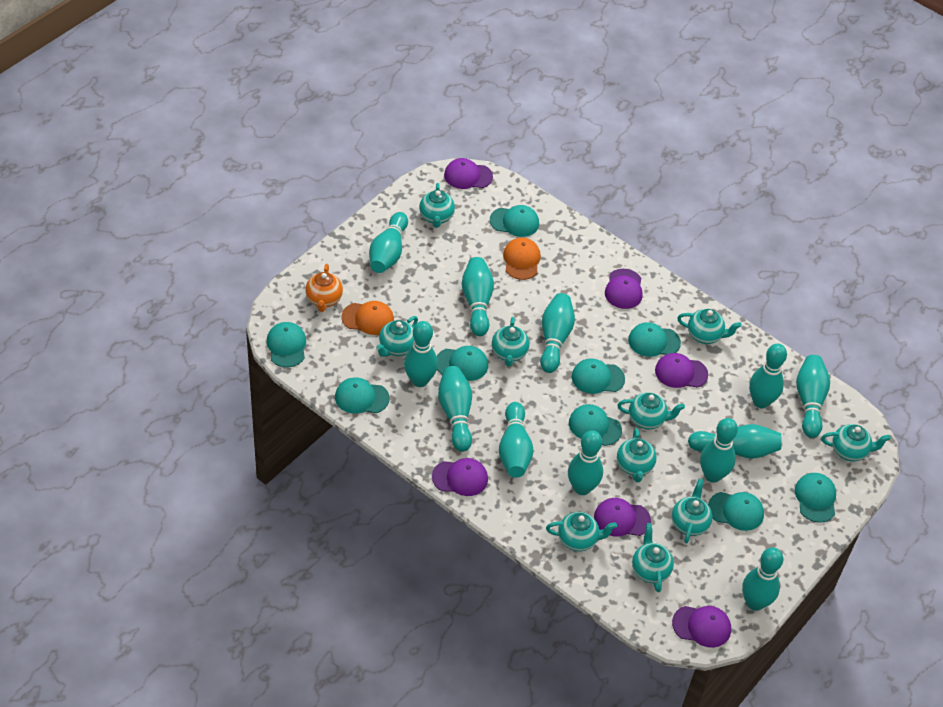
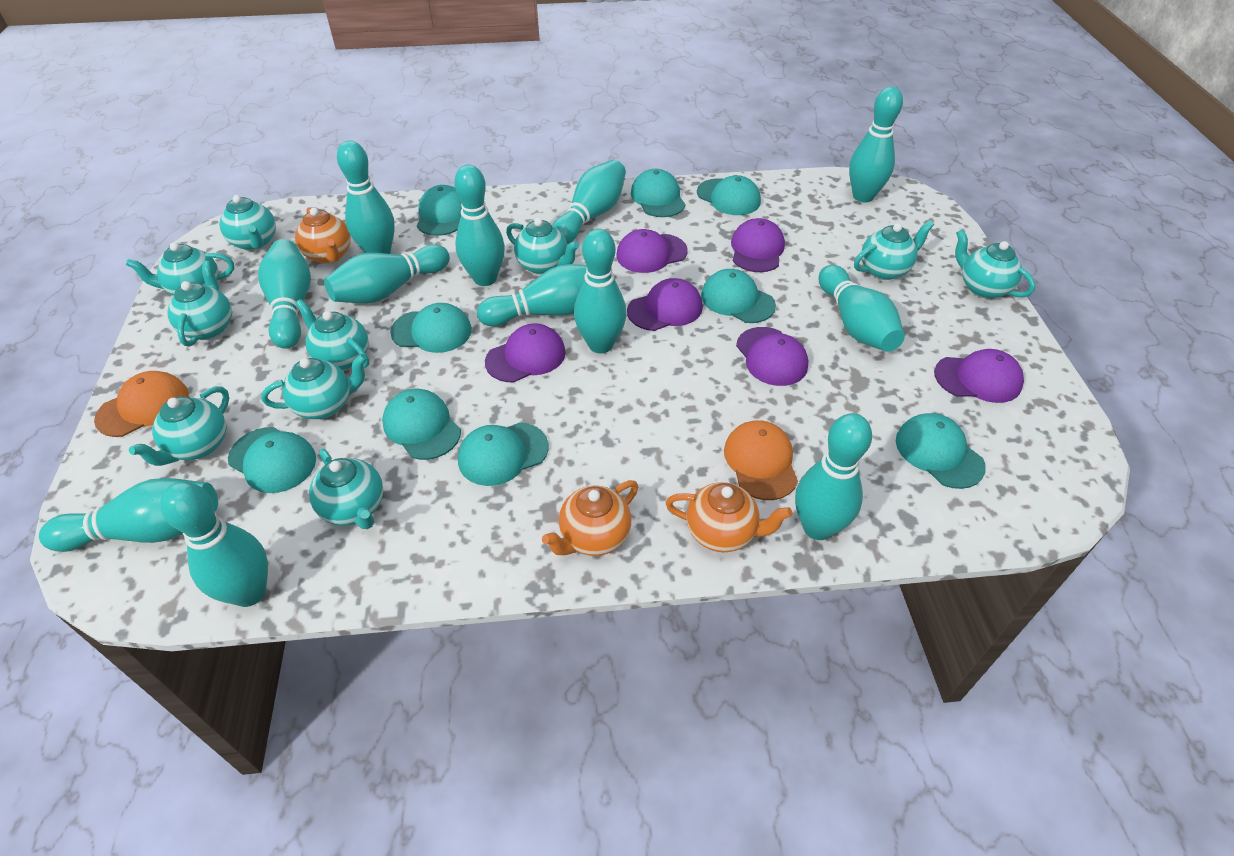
orange teapot: 1 -> 3

